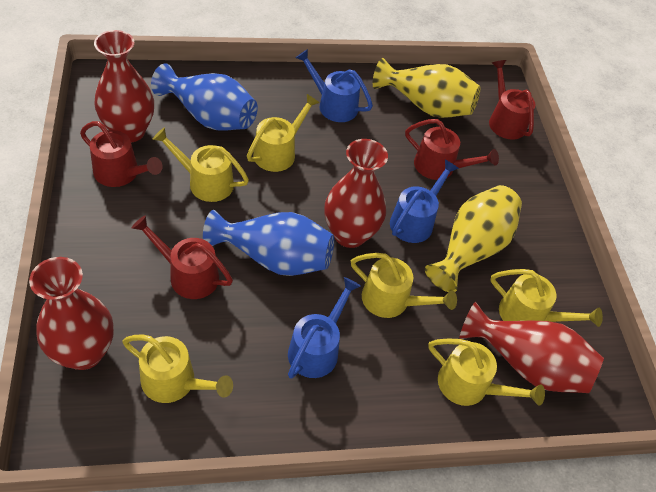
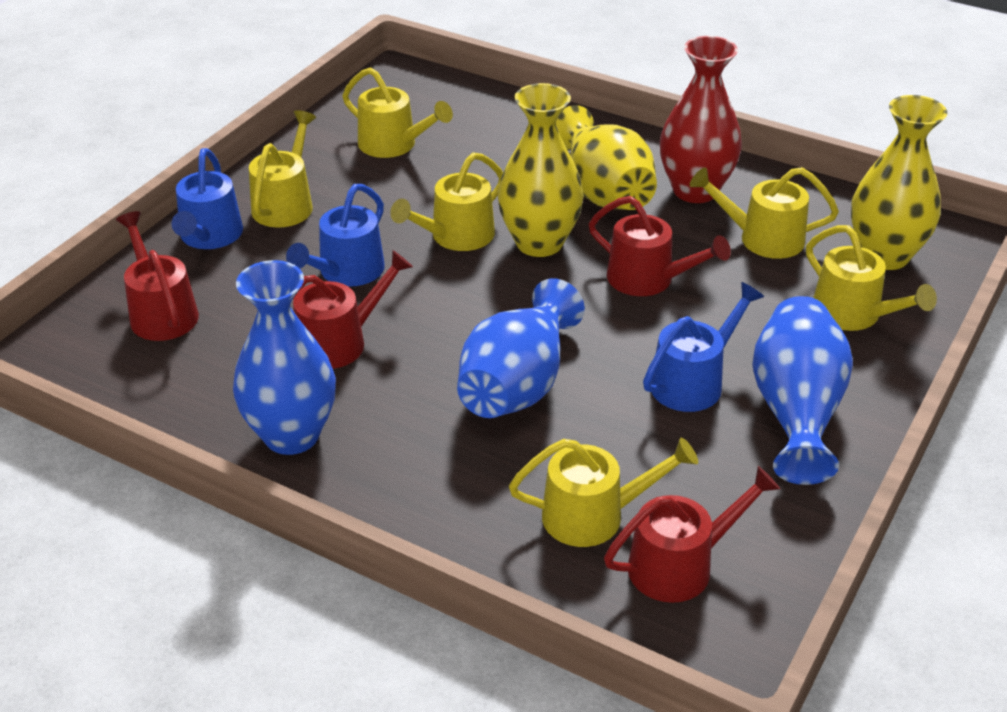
blue vase: 2 -> 3
red vase: 4 -> 1
yellow vase: 2 -> 3

